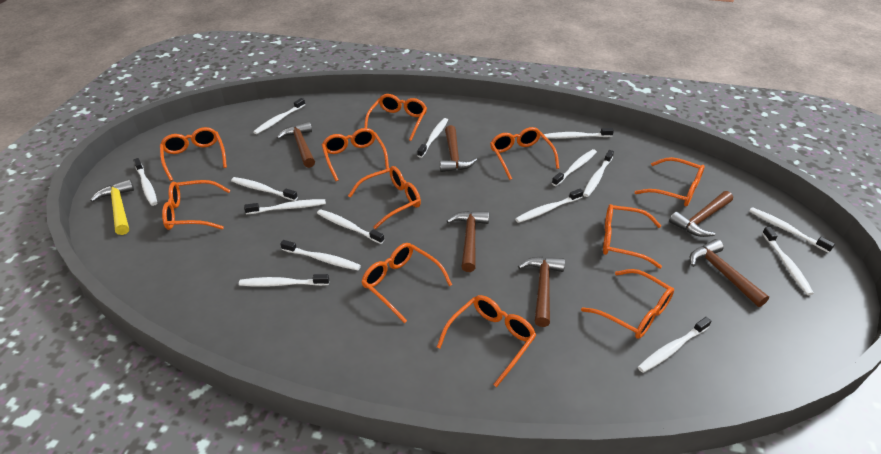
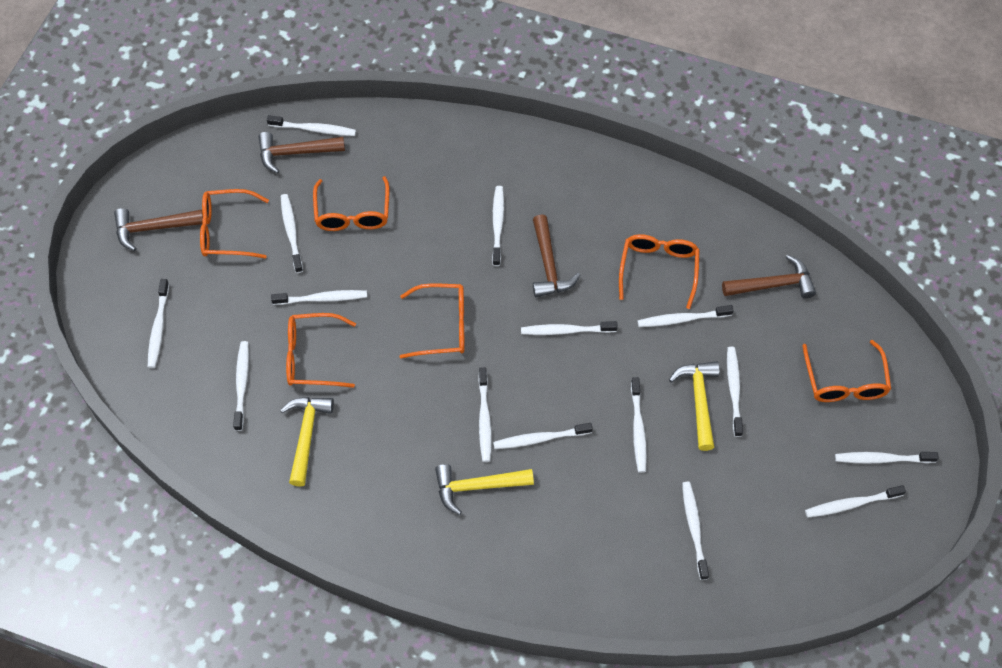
brown hammer: 6 -> 4
orange glasses: 11 -> 6
yellow hammer: 1 -> 3

